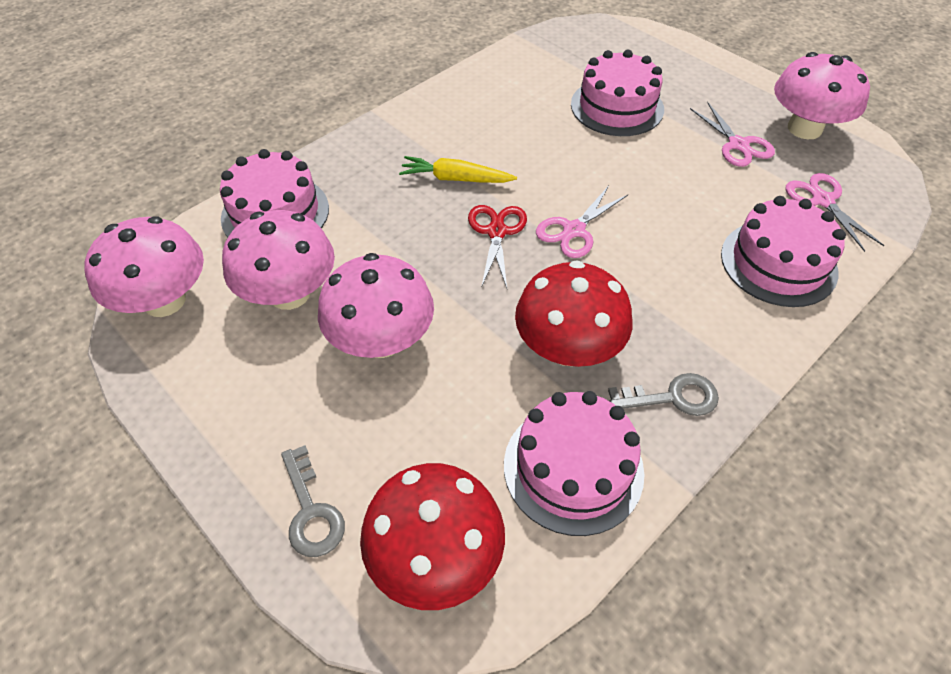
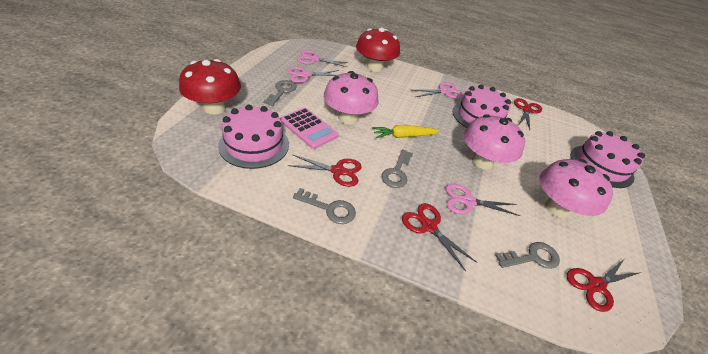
grey key: 2 -> 4
pink cake: 4 -> 3
pink calculator: 0 -> 1
pink mushroom: 4 -> 3
pink scissors: 3 -> 4
red scissors: 1 -> 4

